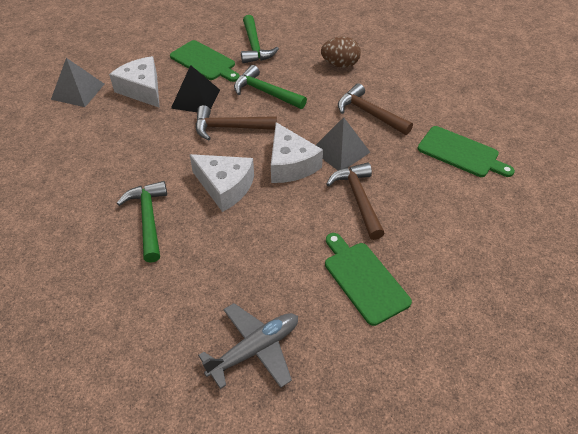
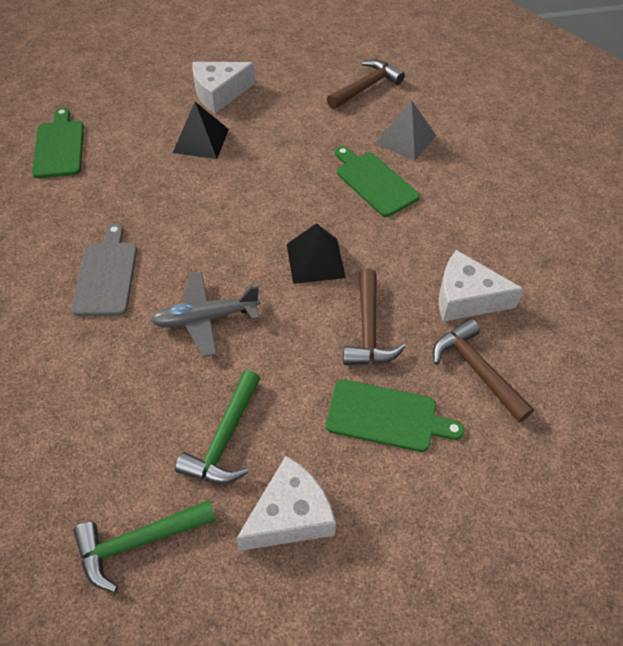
black pyramid: 1 -> 2
brown egg: 1 -> 0
green hammer: 3 -> 2
grey cutting board: 0 -> 1
grey pyramid: 2 -> 1

